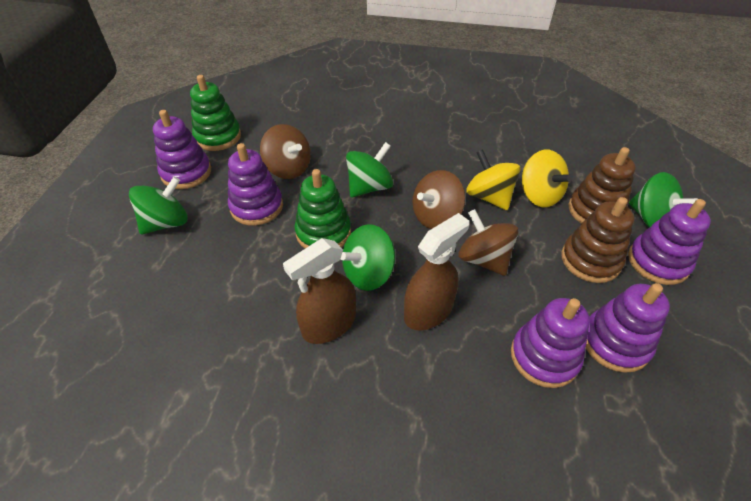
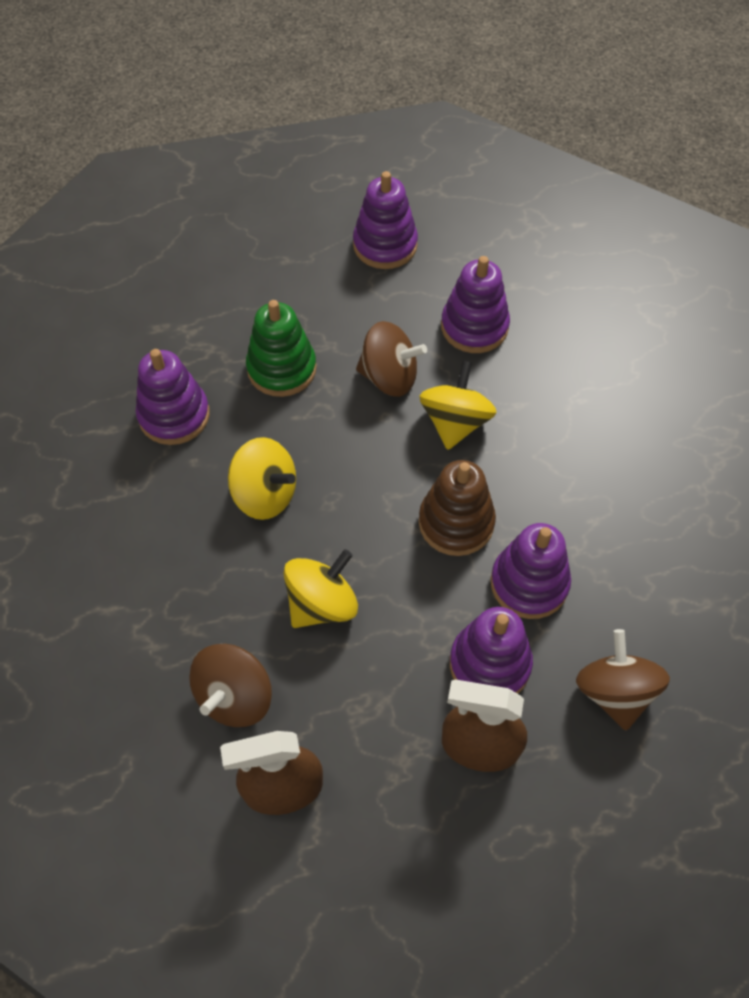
brown stacking toy: 2 -> 1
green spinning top: 4 -> 0
green stacking toy: 2 -> 1
yellow spinning top: 2 -> 3

